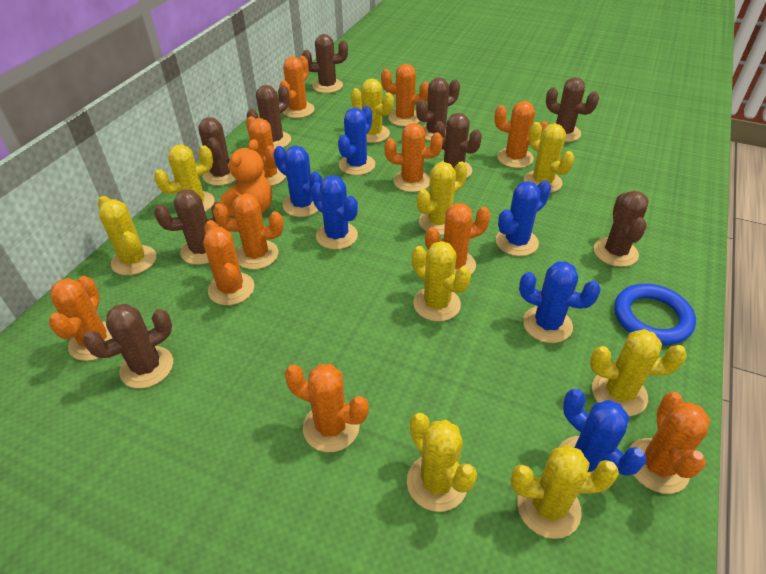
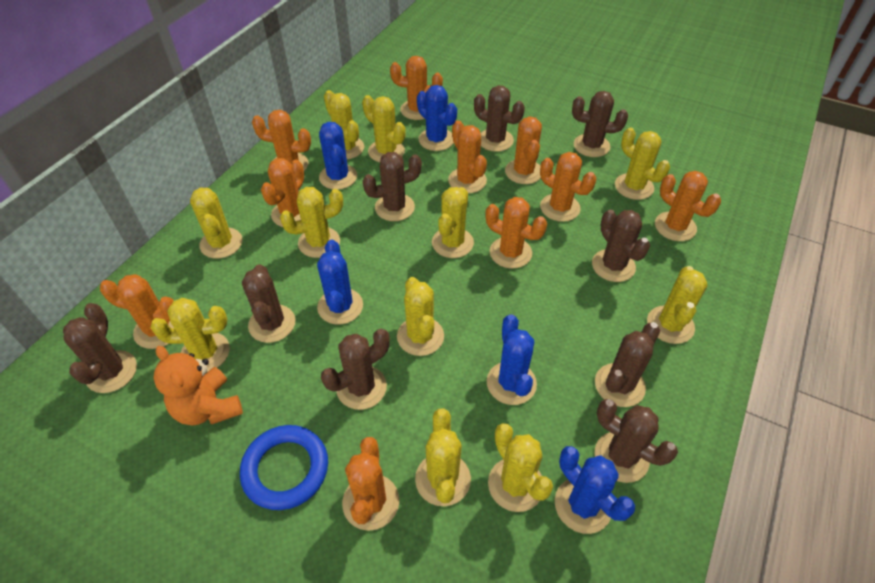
blue cactus: 6 -> 5
orange cactus: 11 -> 10
yellow cactus: 9 -> 11

